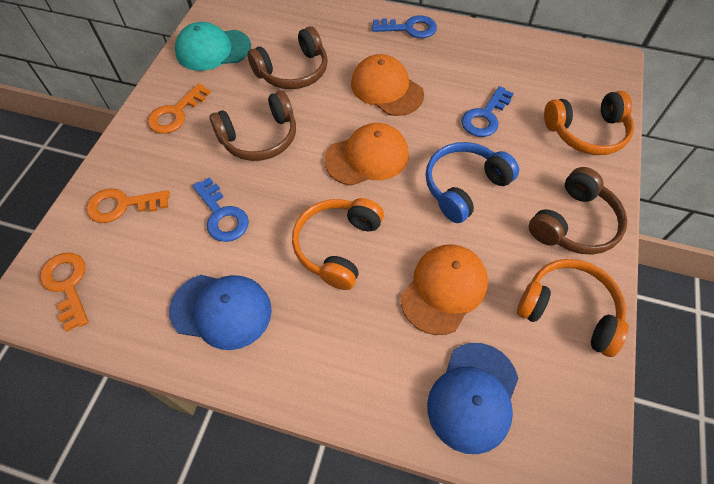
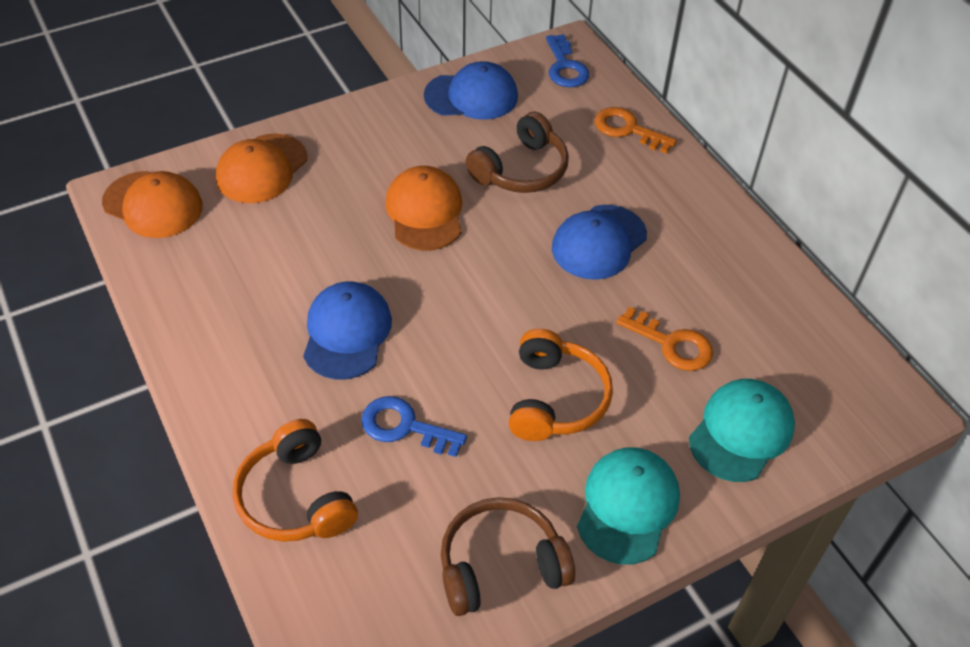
blue cap: 2 -> 3
blue headphones: 1 -> 0
blue key: 3 -> 2
brown headphones: 3 -> 2
orange headphones: 3 -> 2
orange key: 3 -> 2
turquoise cap: 1 -> 2

